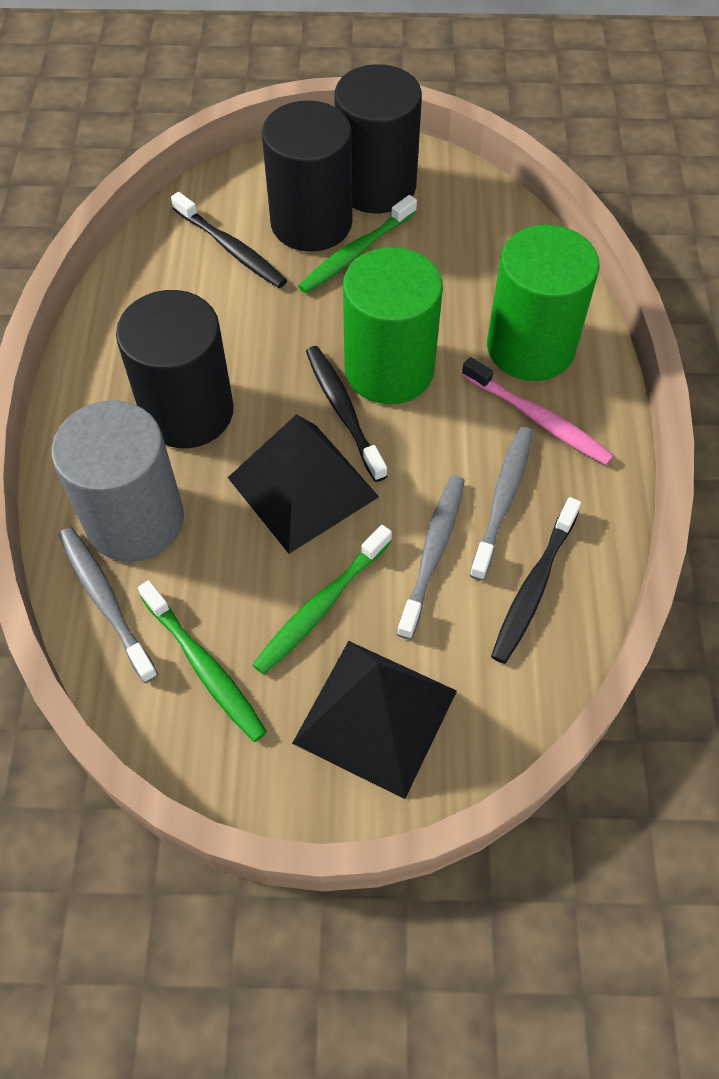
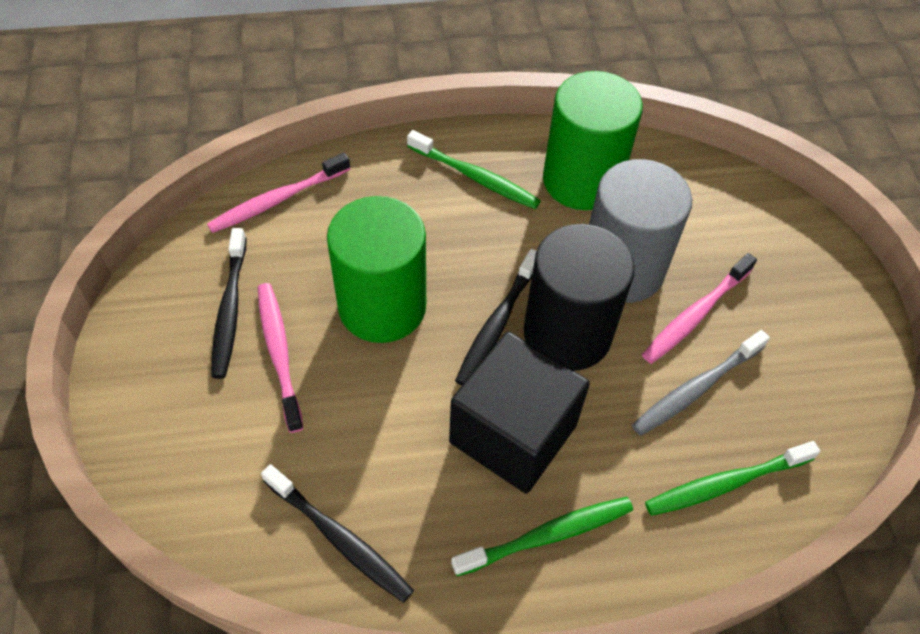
black cube: 0 -> 1
black cylinder: 3 -> 1
black pyramid: 2 -> 0
grey toothbrush: 3 -> 1
pink toothbrush: 1 -> 3

